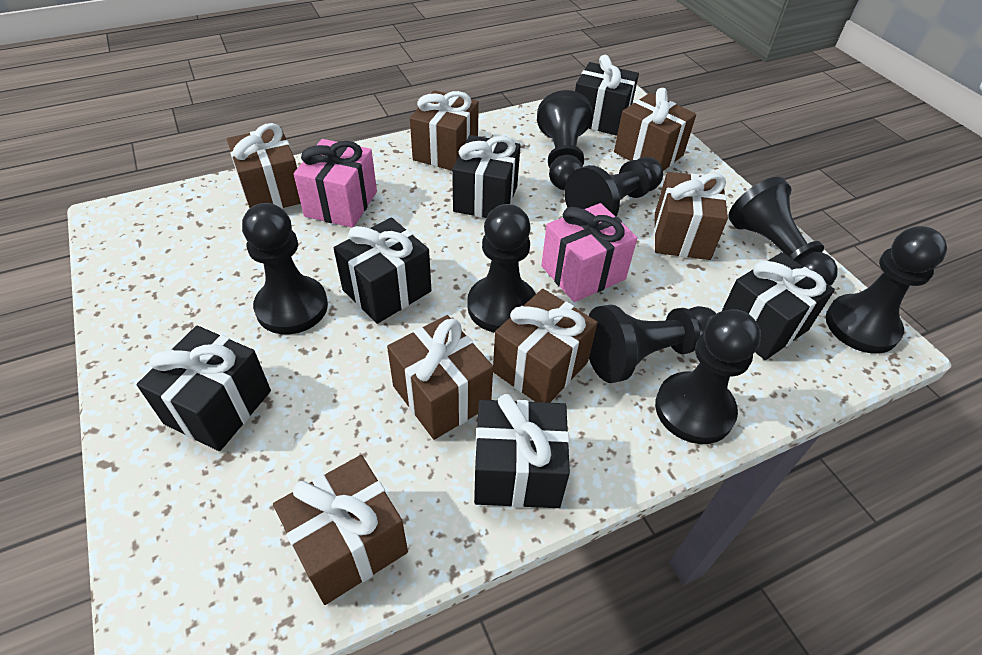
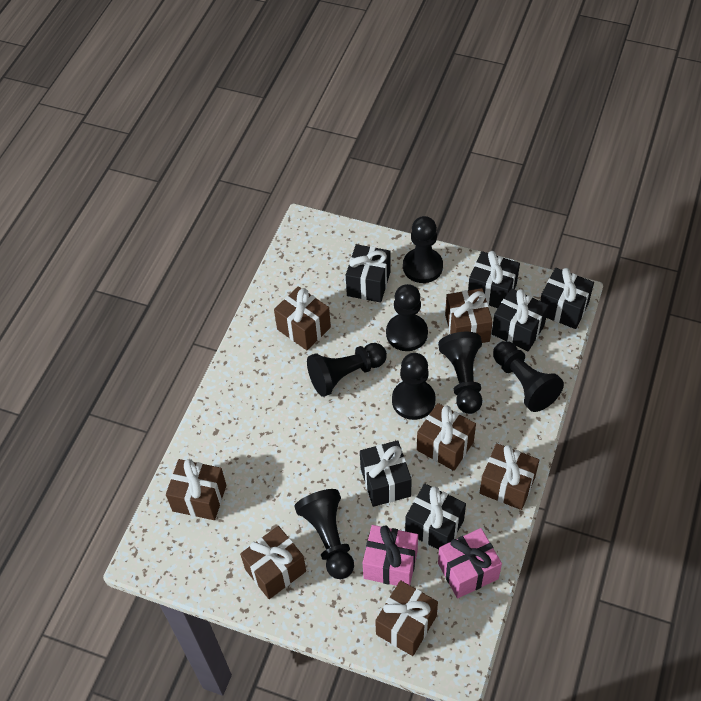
black pawn: 8 -> 7

